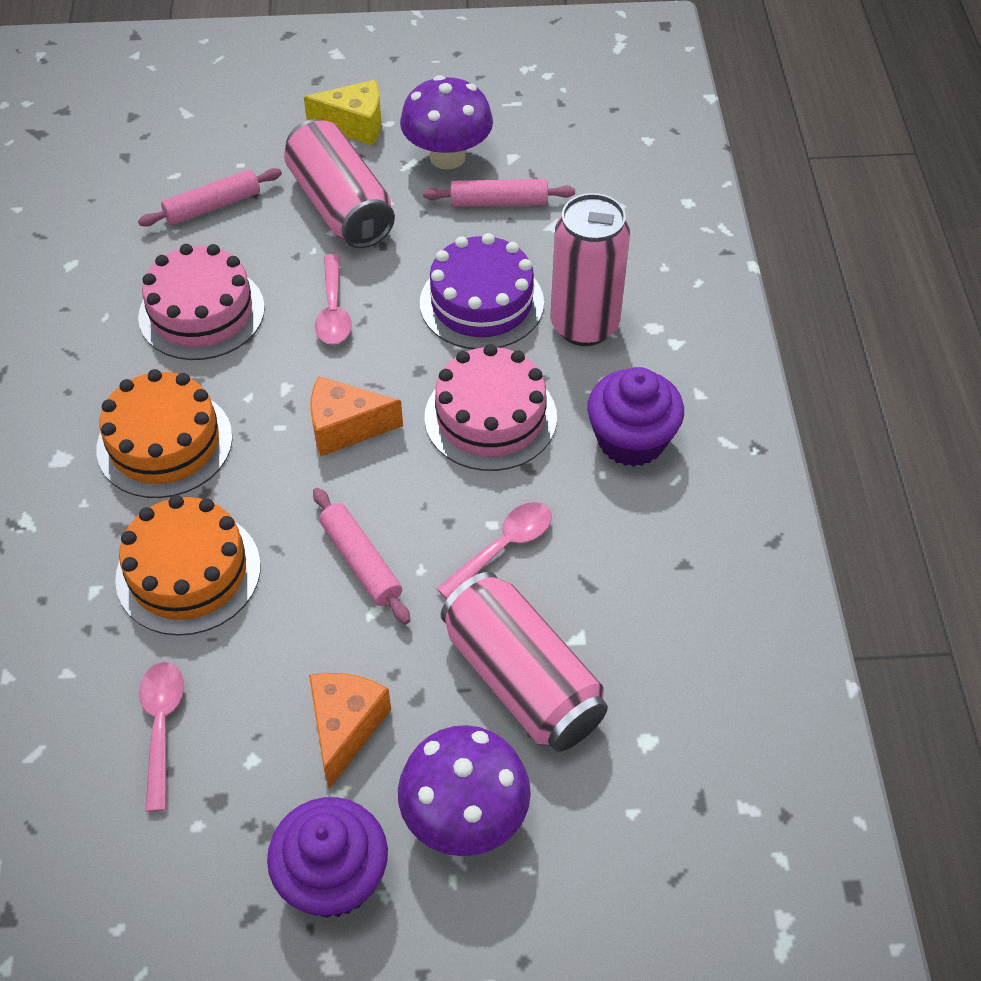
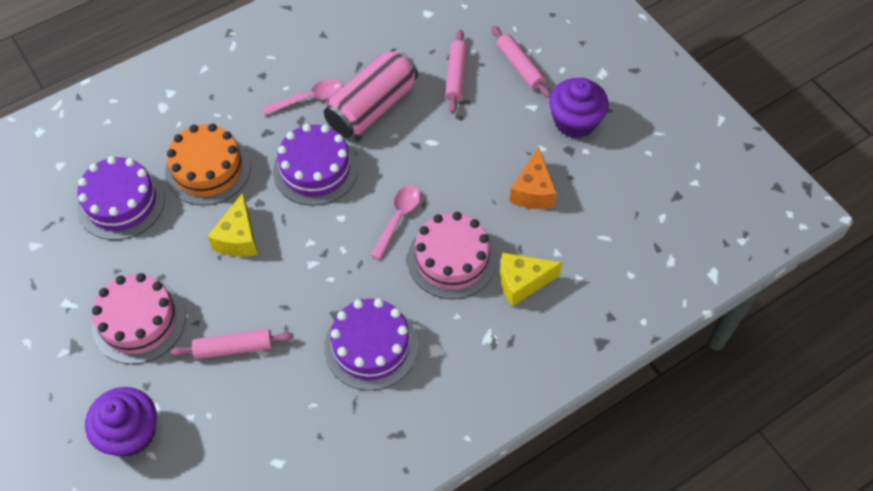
orange cake: 2 -> 1
orange cheese: 2 -> 1
pink can: 3 -> 1
pink spoon: 3 -> 2
purple cake: 1 -> 3
purple mushroom: 2 -> 0
yellow cheese: 1 -> 2

